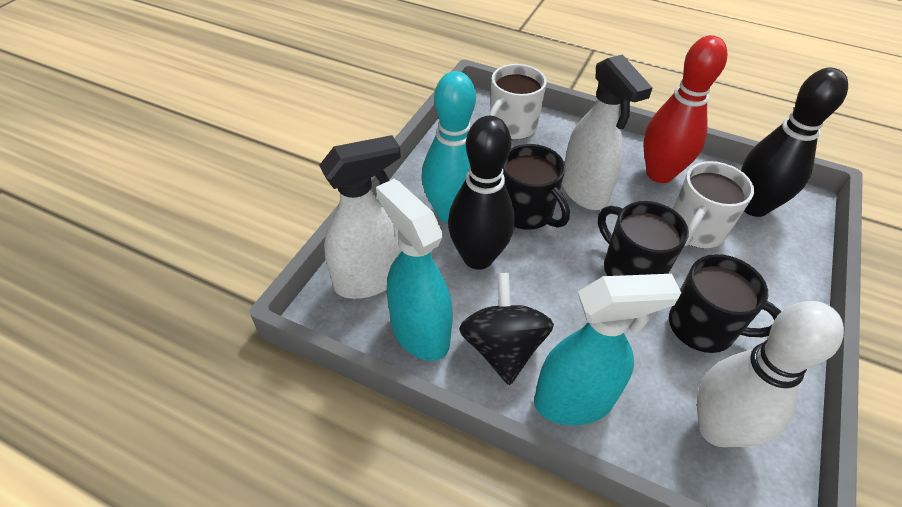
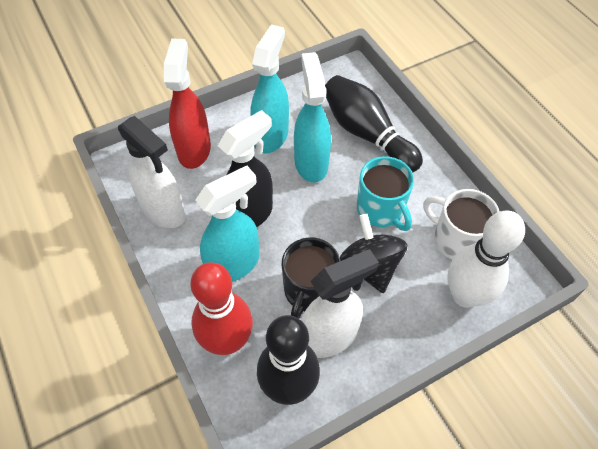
black mug: 3 -> 1
black spray bottle: 0 -> 1
red spray bottle: 0 -> 1
turquoise bowling pin: 1 -> 0
turquoise mug: 0 -> 1
turquoise spray bottle: 2 -> 3
white mug: 2 -> 1

